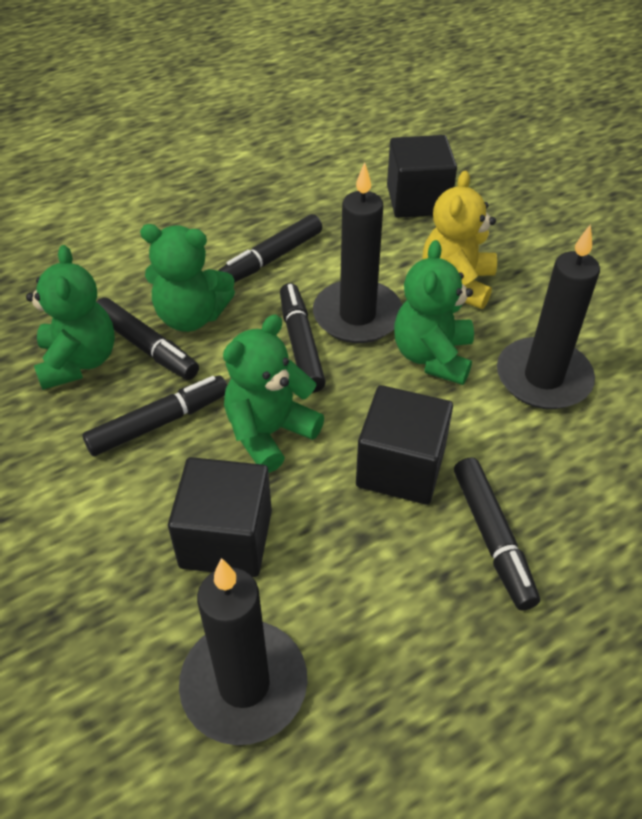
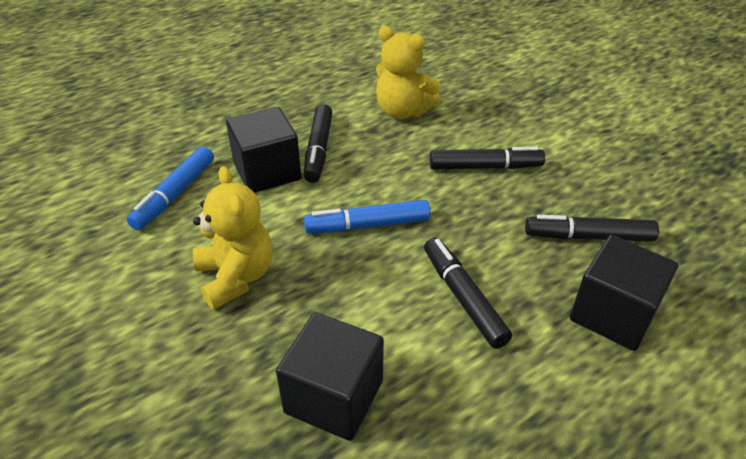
black candle: 3 -> 0
black marker: 5 -> 4
blue marker: 0 -> 2
green teddy bear: 4 -> 0
yellow teddy bear: 1 -> 2

